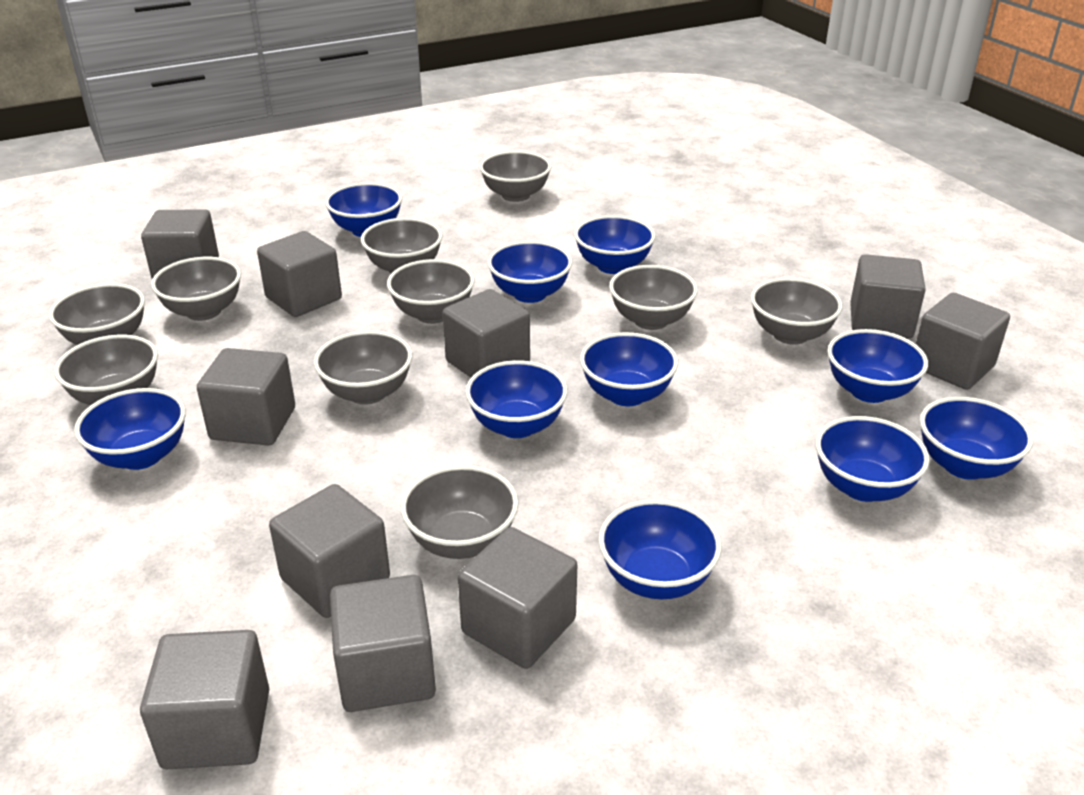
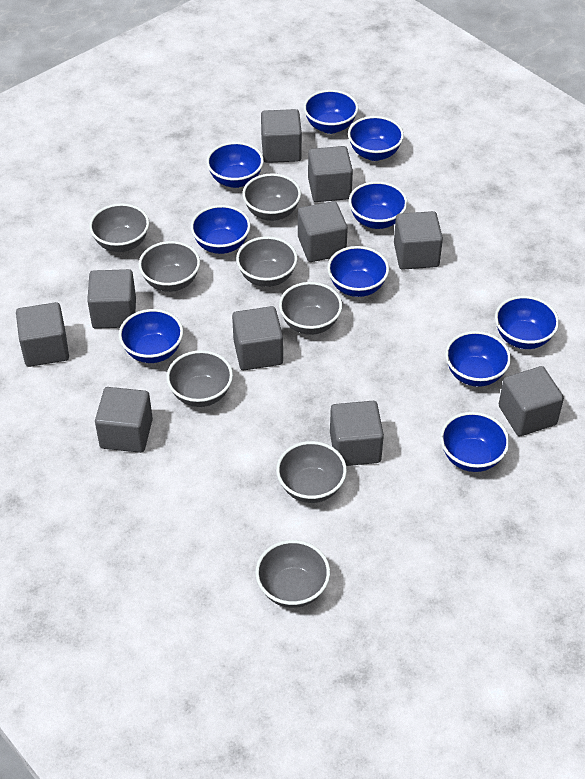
grey bowl: 10 -> 8

